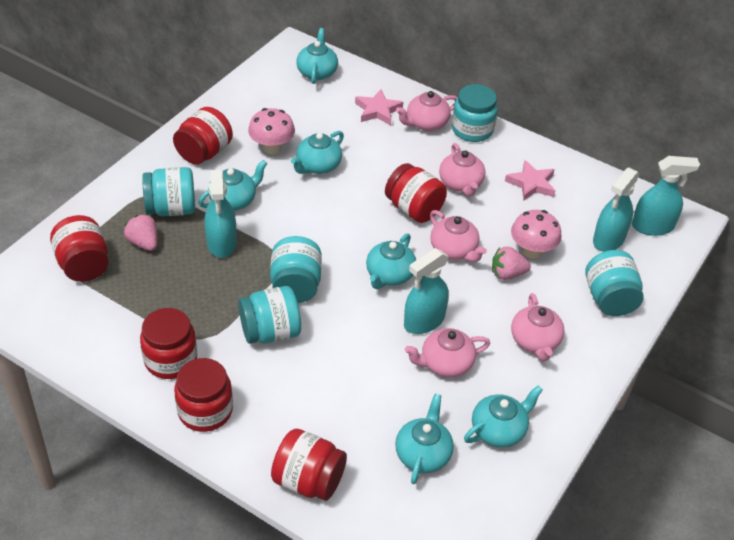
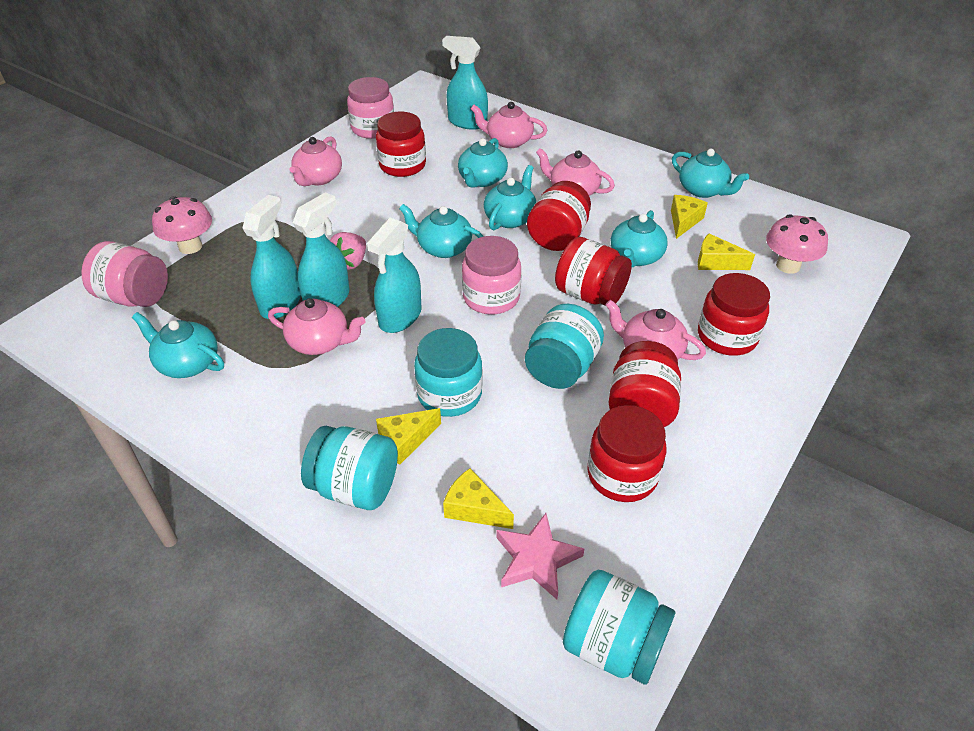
pink jar: 0 -> 3
pink star: 2 -> 1
pink strawberry: 2 -> 1
turquoise jar: 5 -> 4
yellow cheese: 0 -> 4

